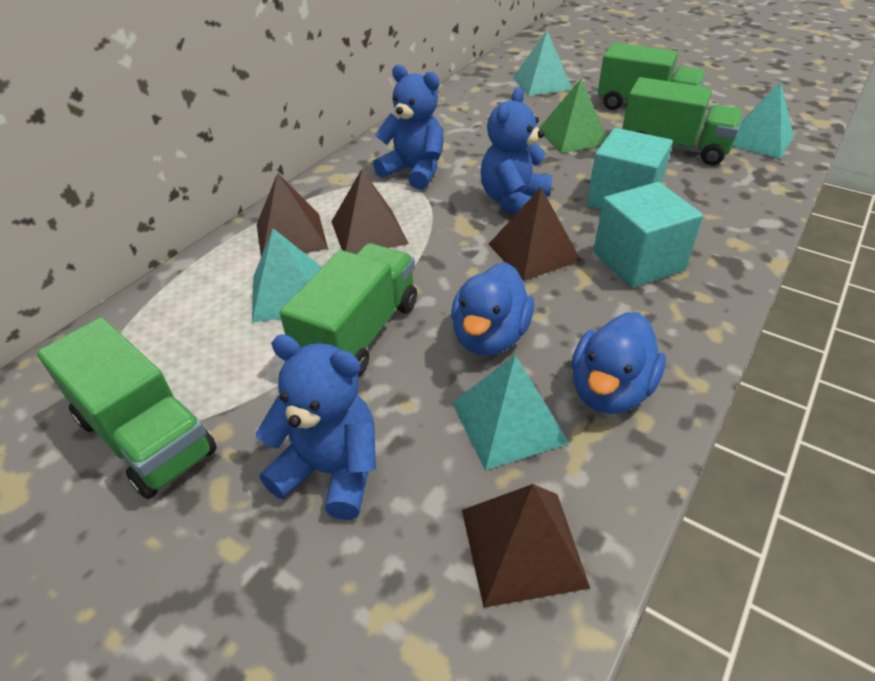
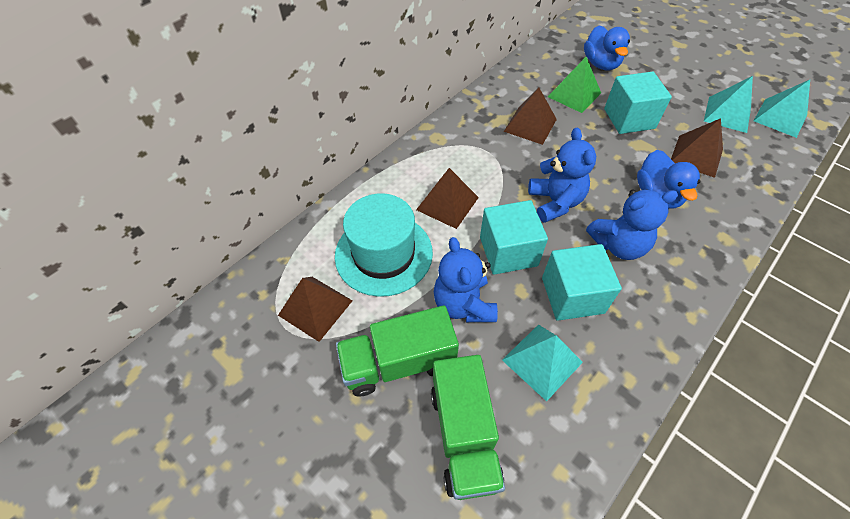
green truck: 4 -> 2
turquoise cube: 2 -> 3
turquoise hat: 0 -> 1
turquoise pyramid: 4 -> 3

